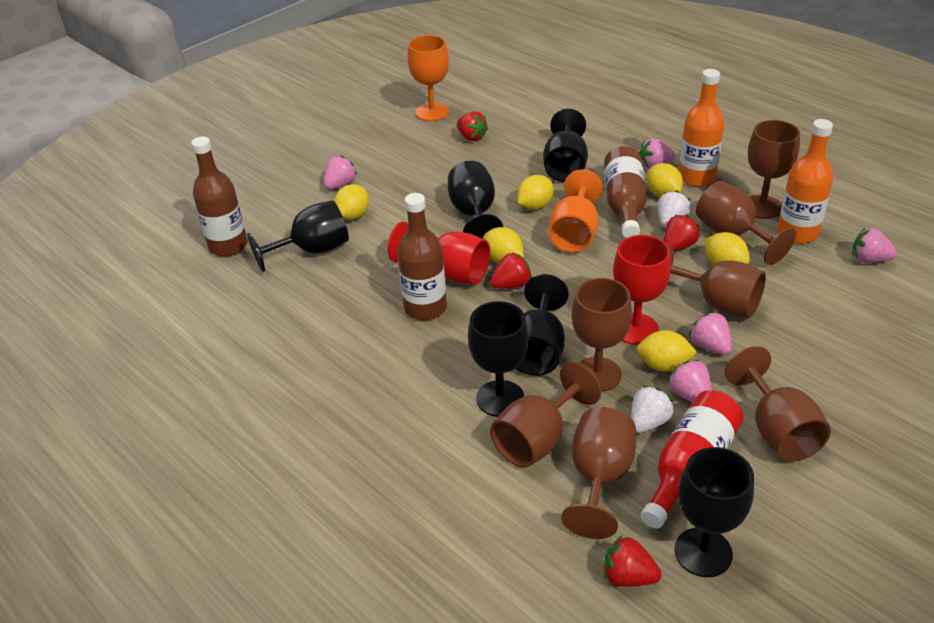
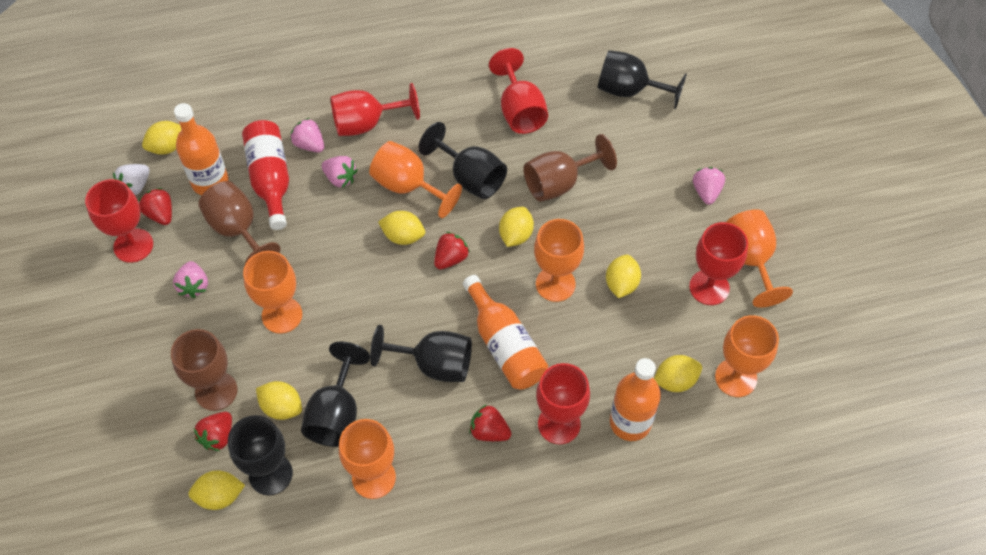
black goblet: 6 -> 5
brown bottle: 3 -> 0
brown goblet: 7 -> 3
orange bottle: 2 -> 3
orange goblet: 2 -> 6
pink strawberry: 5 -> 4
red goblet: 2 -> 5
white strawberry: 2 -> 1
yellow lemon: 6 -> 7

